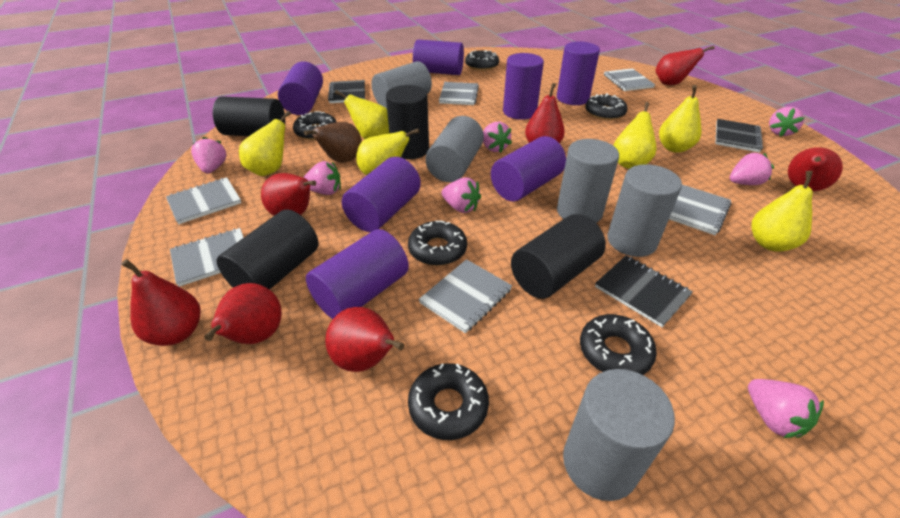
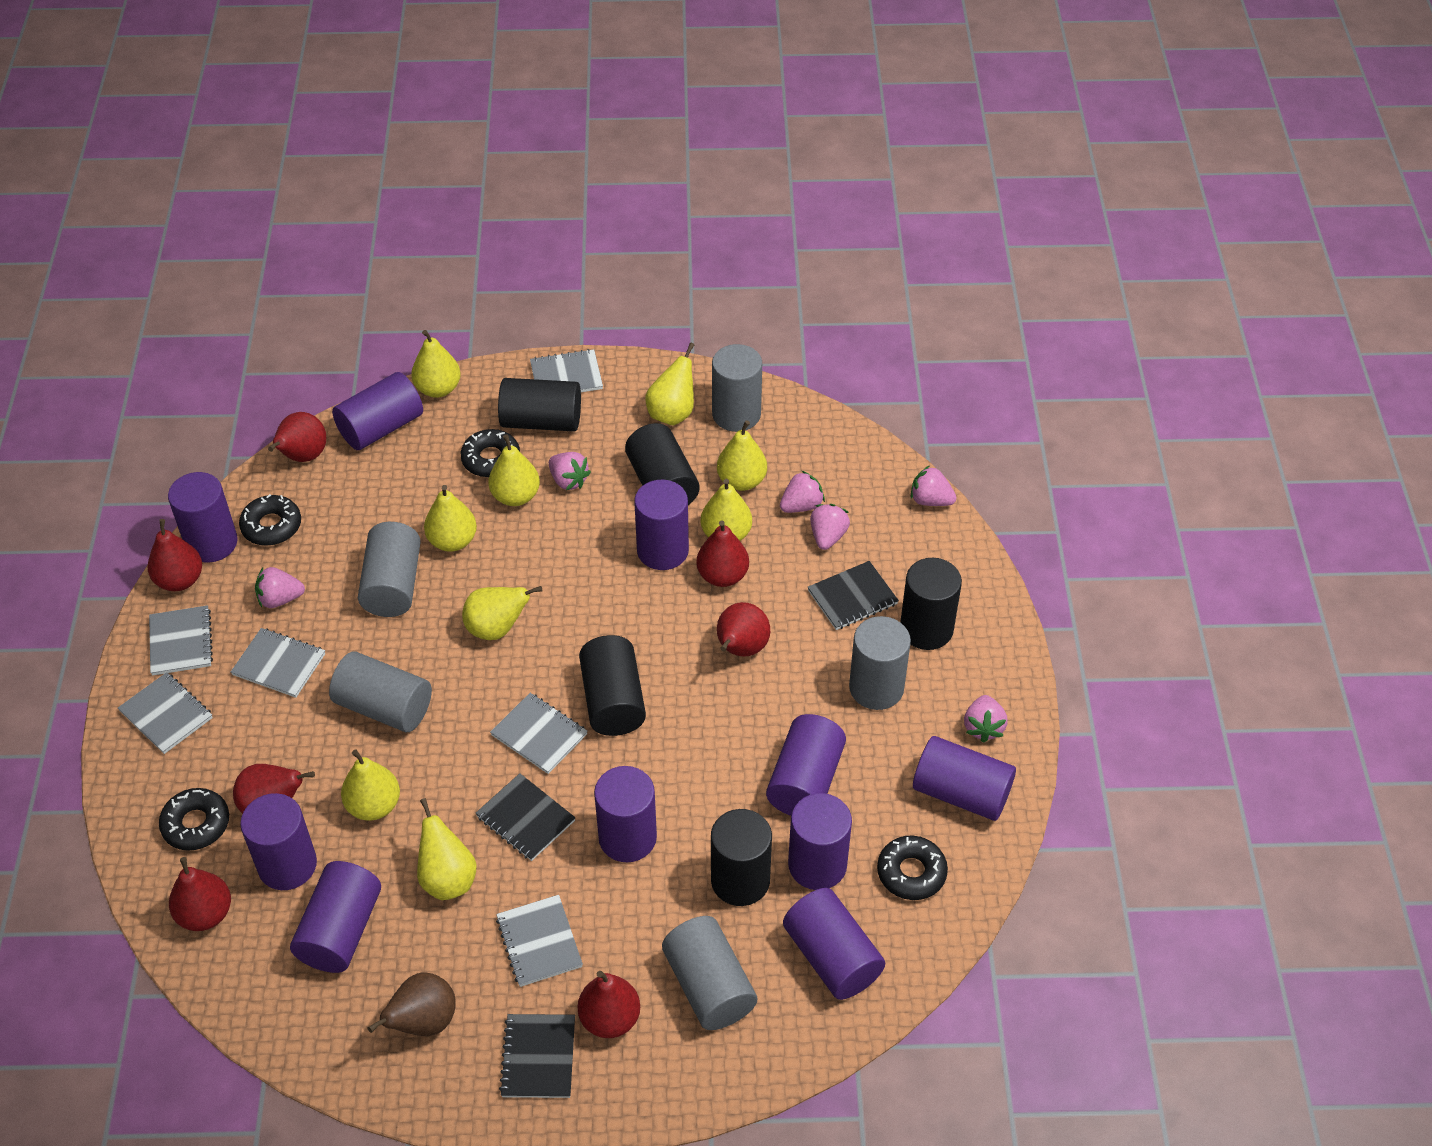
black cylinder: 4 -> 5
black donut: 6 -> 4
pink strawberry: 7 -> 6
purple cylinder: 7 -> 10
yellow pear: 6 -> 9

